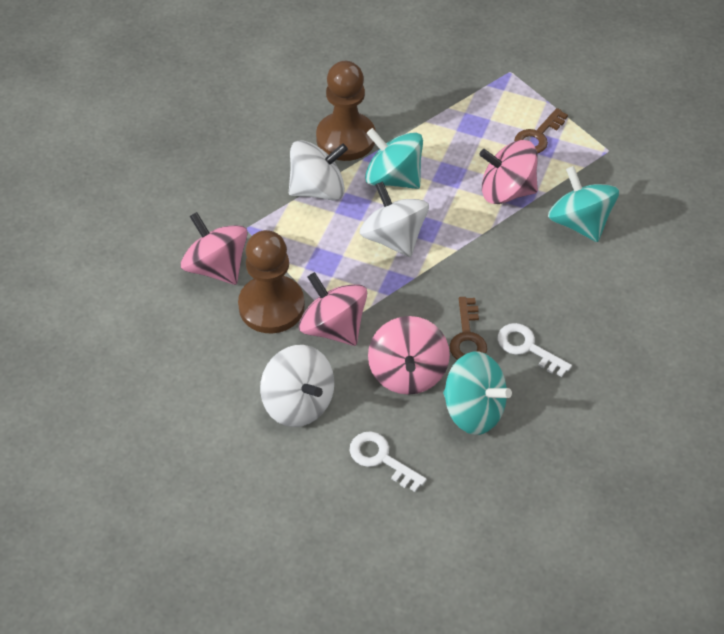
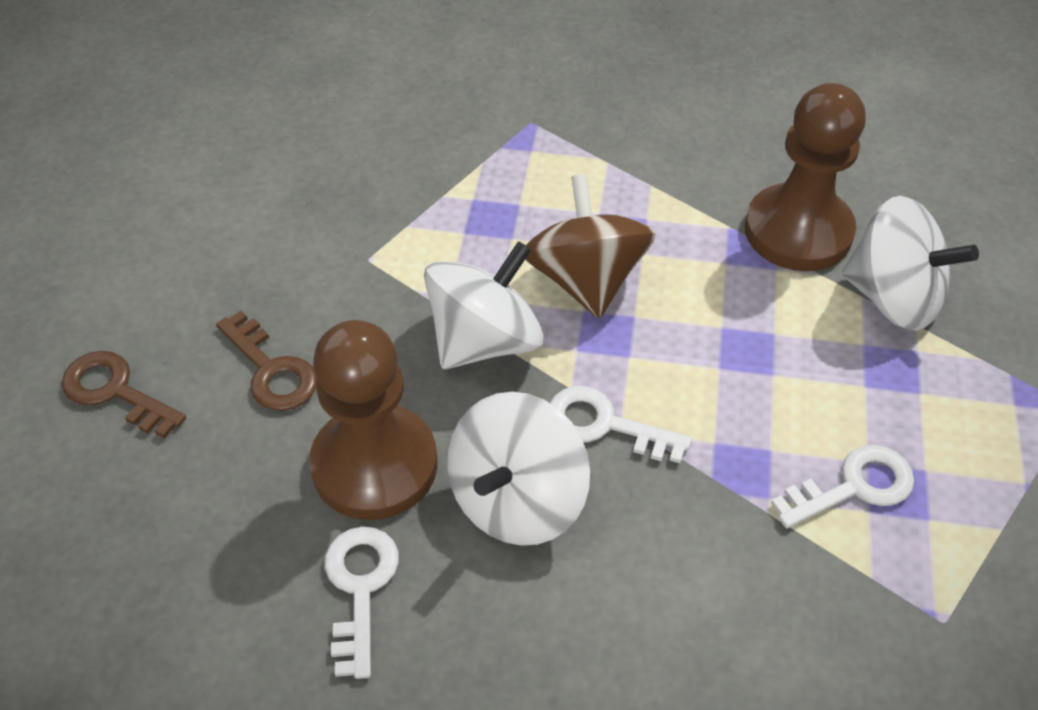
brown spinning top: 0 -> 1
pink spinning top: 4 -> 0
turquoise spinning top: 3 -> 0
white key: 2 -> 3

